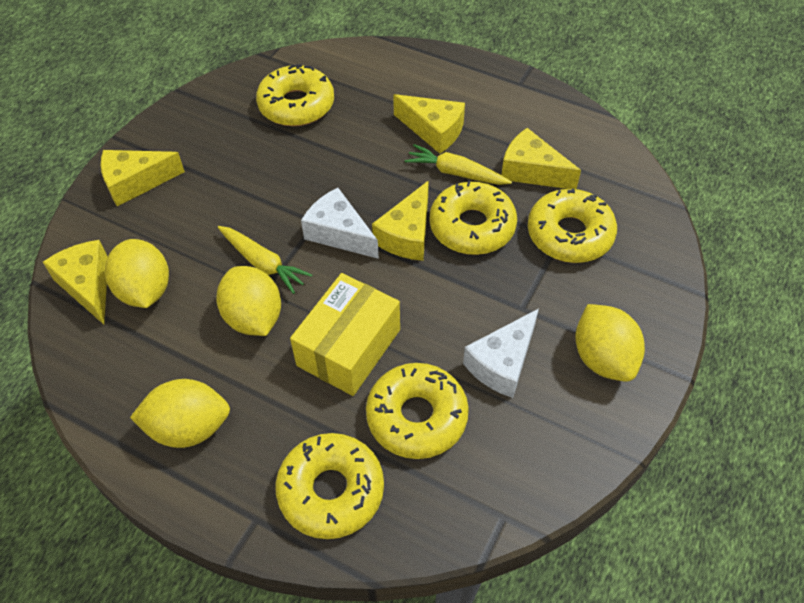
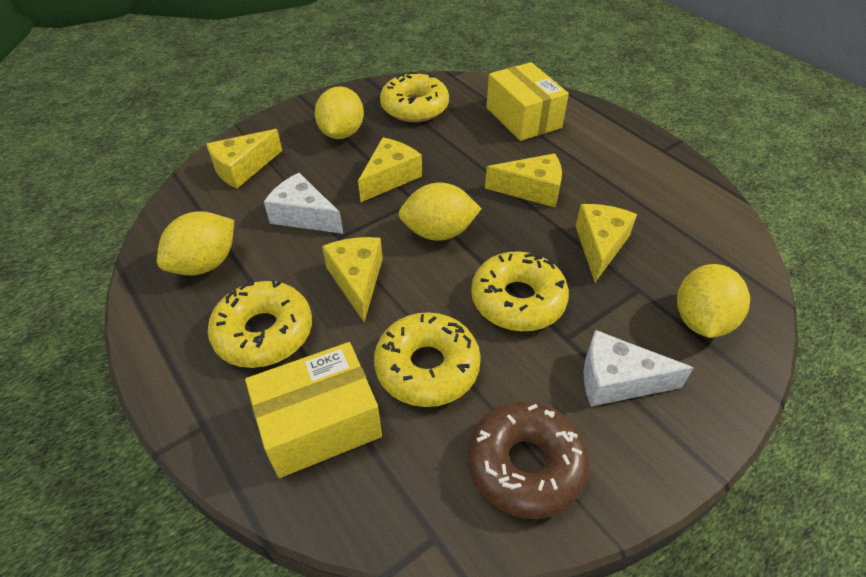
brown donut: 0 -> 1
yellow box: 1 -> 2
yellow carrot: 2 -> 0
yellow donut: 5 -> 4

